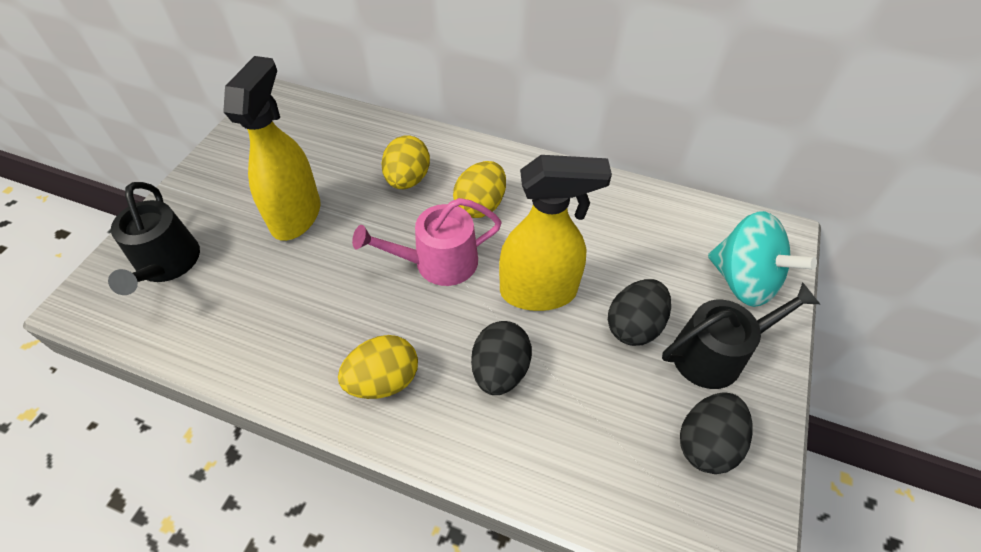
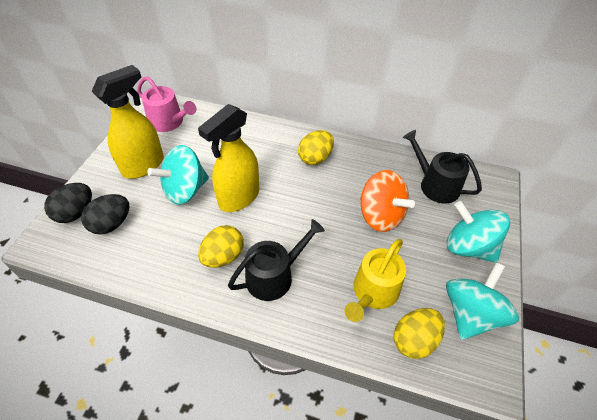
black egg: 3 -> 2
orange spinning top: 0 -> 1
turquoise spinning top: 1 -> 3
yellow watering can: 0 -> 1

